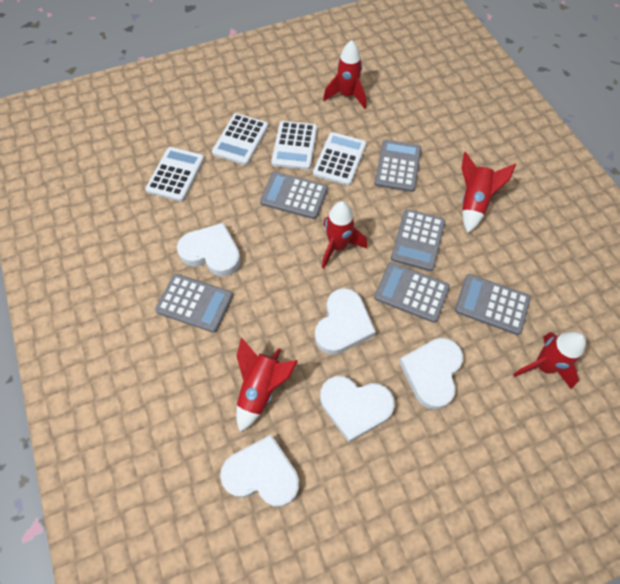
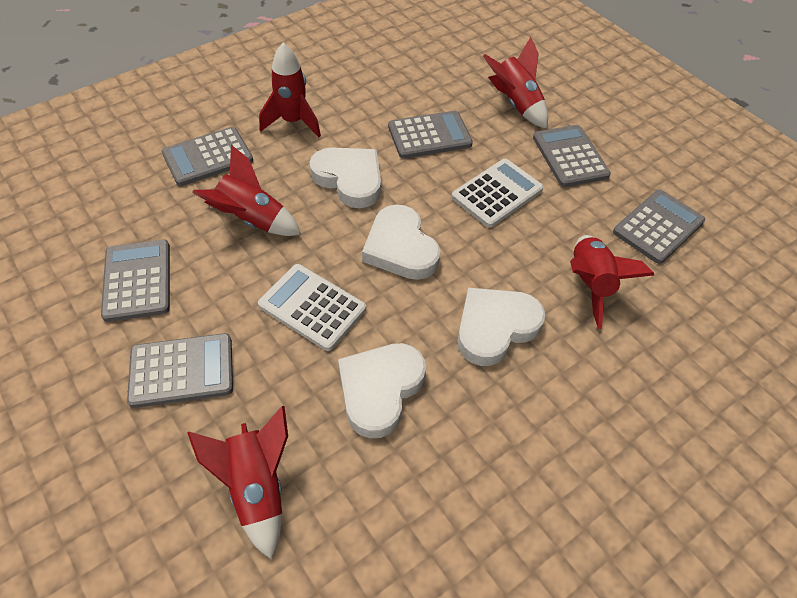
white calculator: 4 -> 2
white heart: 5 -> 4

